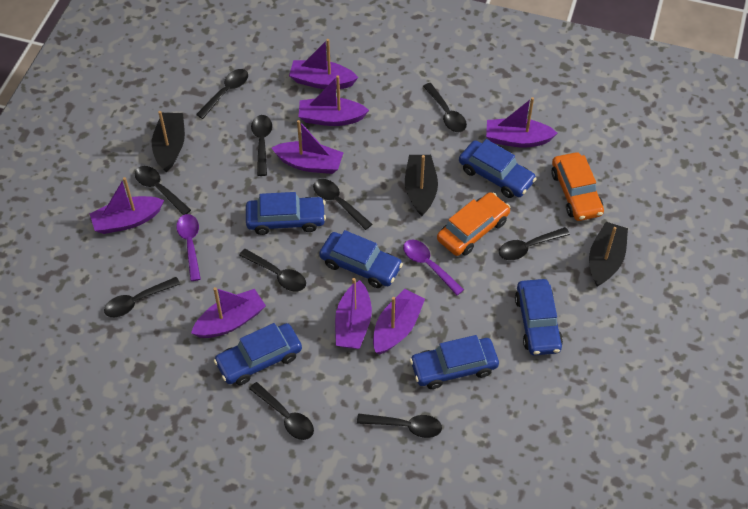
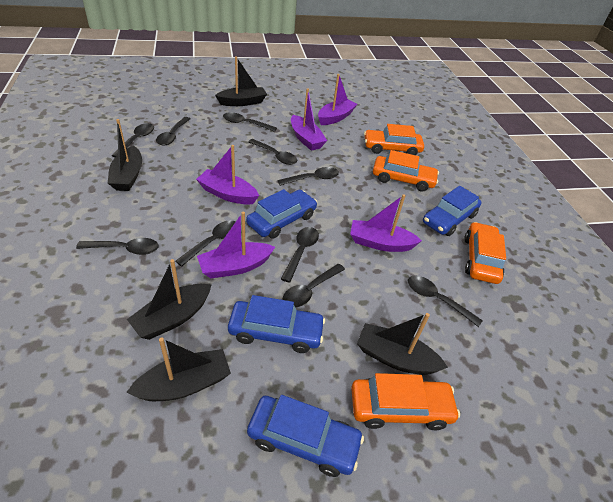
black boat: 3 -> 5
blue car: 6 -> 4
orange car: 2 -> 4
purple boat: 8 -> 5
purple spoon: 2 -> 0

